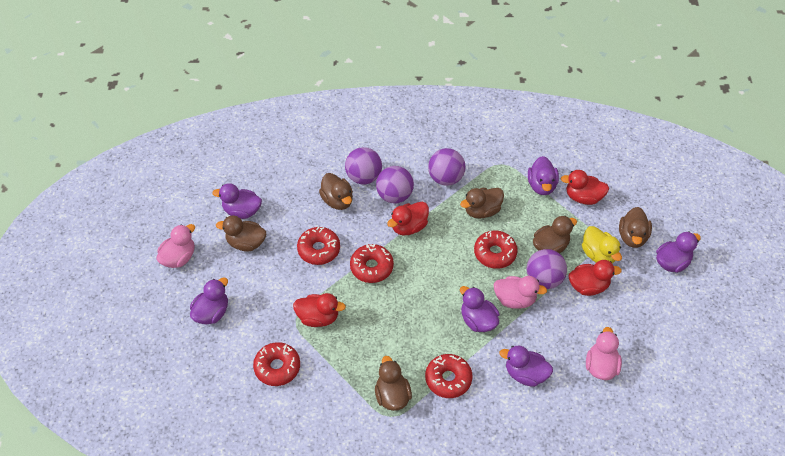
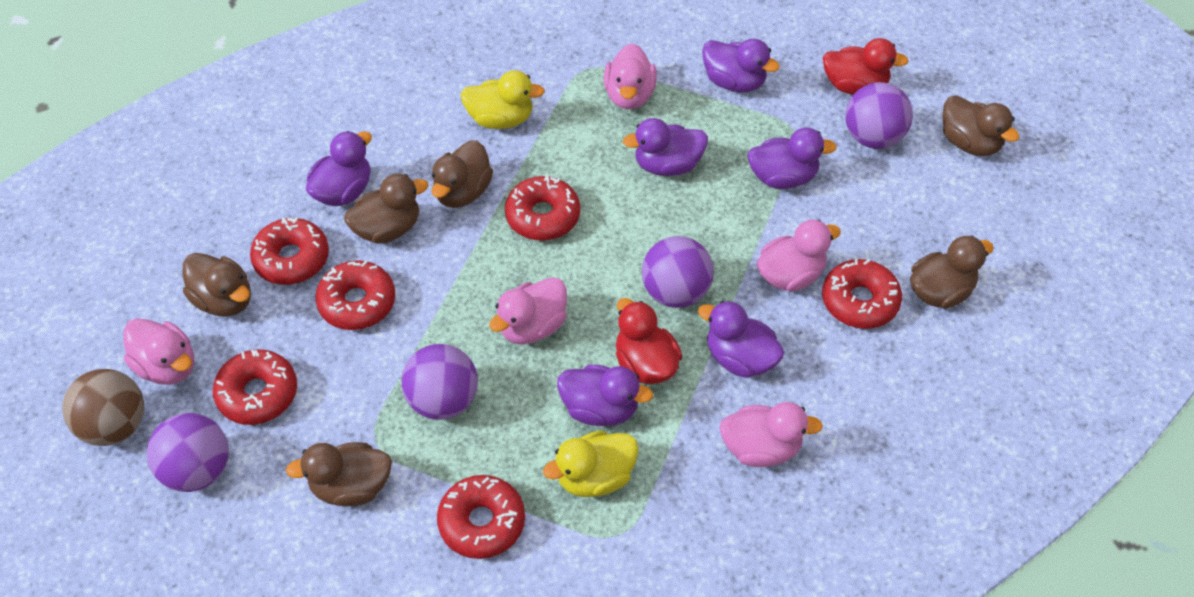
brown ball: 0 -> 1
pink duck: 3 -> 5
red donut: 5 -> 6
red duck: 4 -> 2
yellow duck: 1 -> 2

